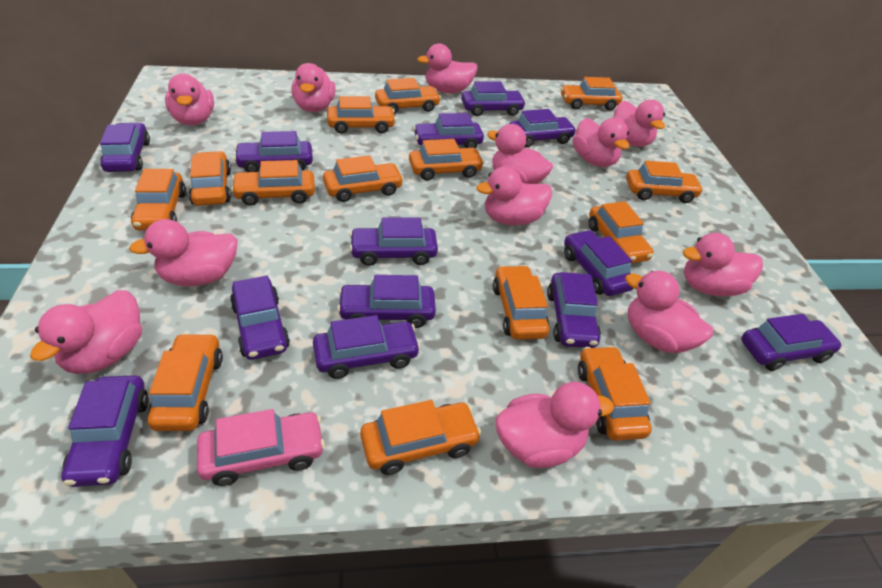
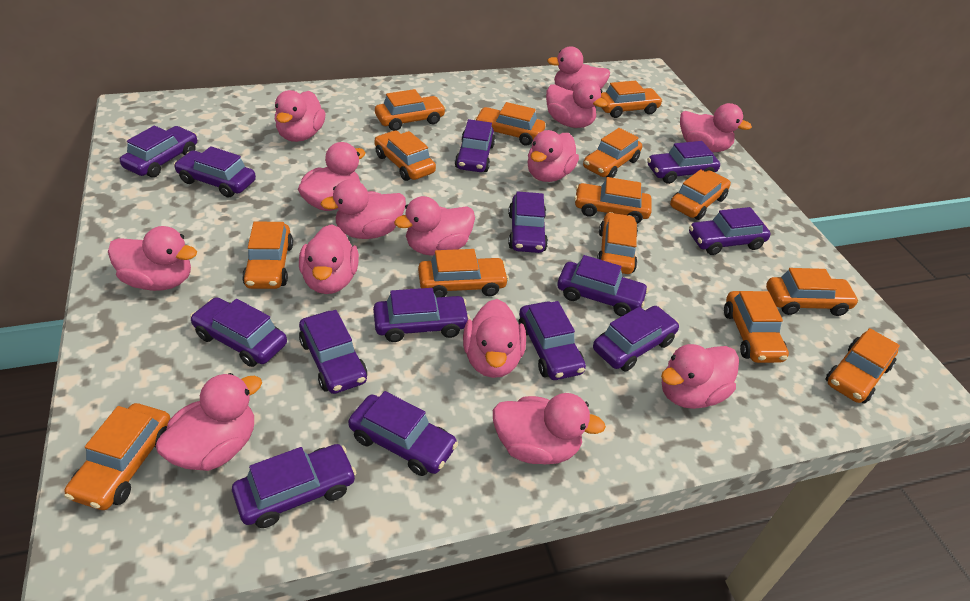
pink car: 1 -> 0
pink duck: 12 -> 14
purple car: 13 -> 14

